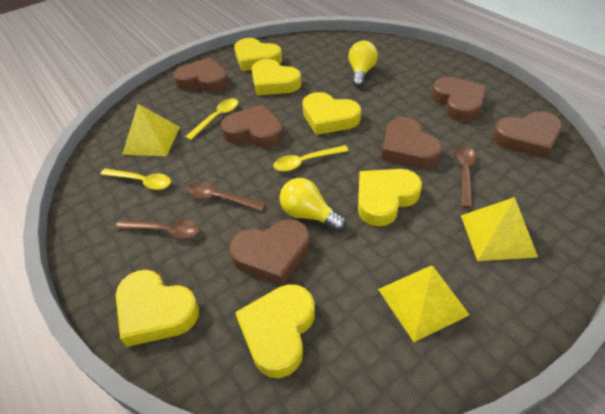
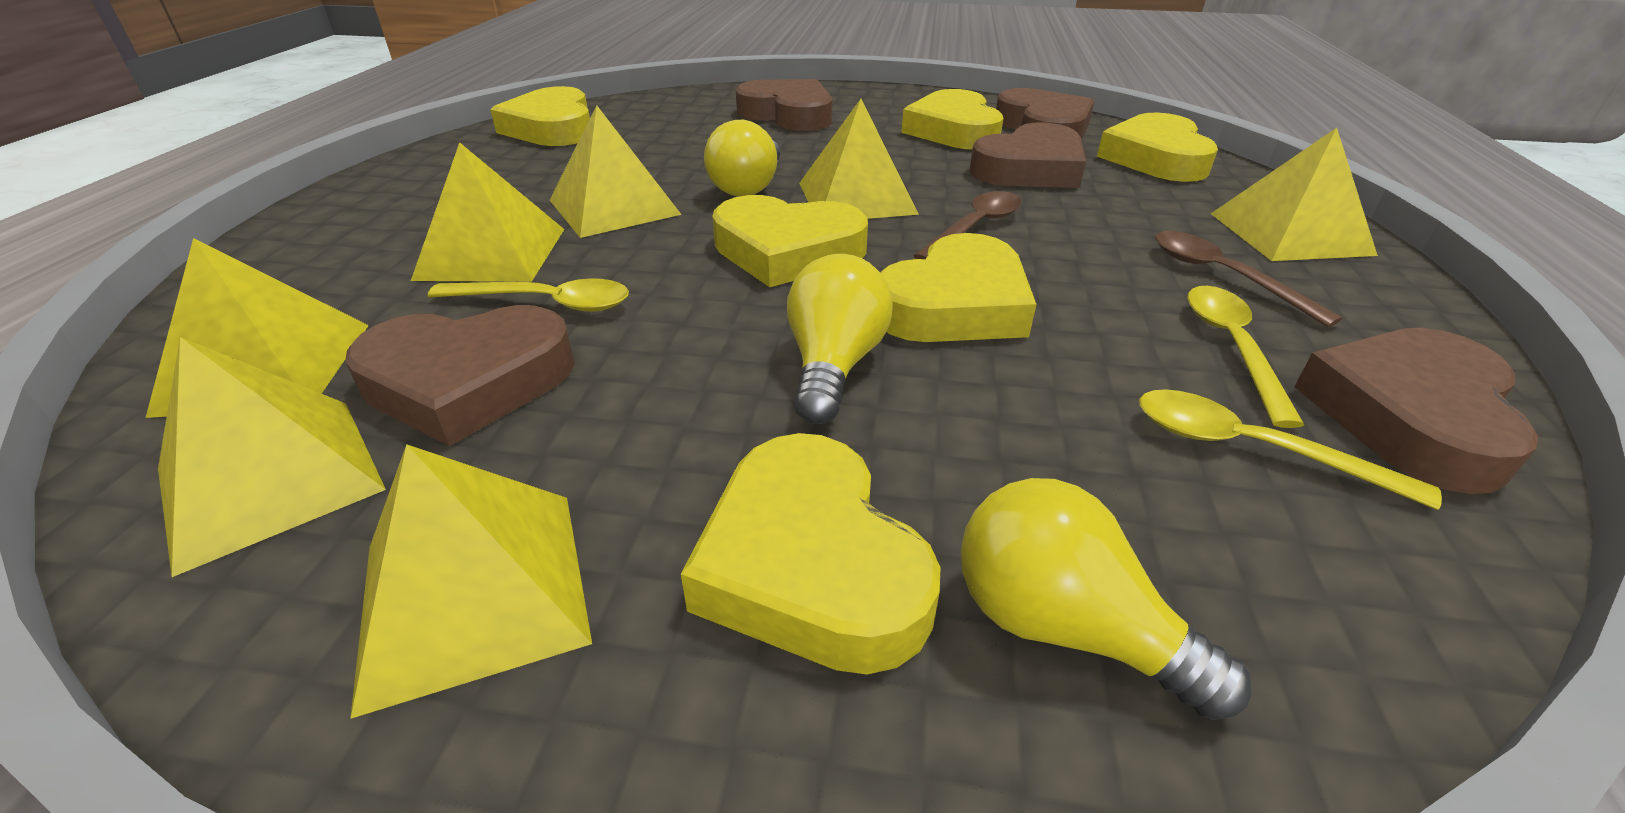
brown heart: 6 -> 5
brown spoon: 3 -> 2
yellow light bulb: 2 -> 3
yellow pyramid: 3 -> 7

